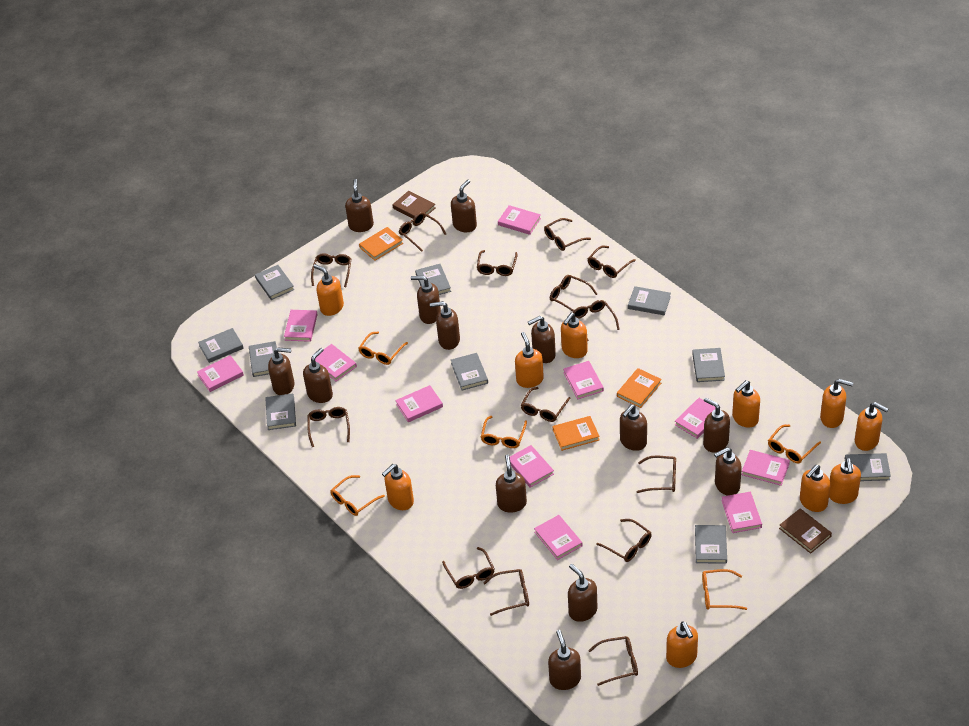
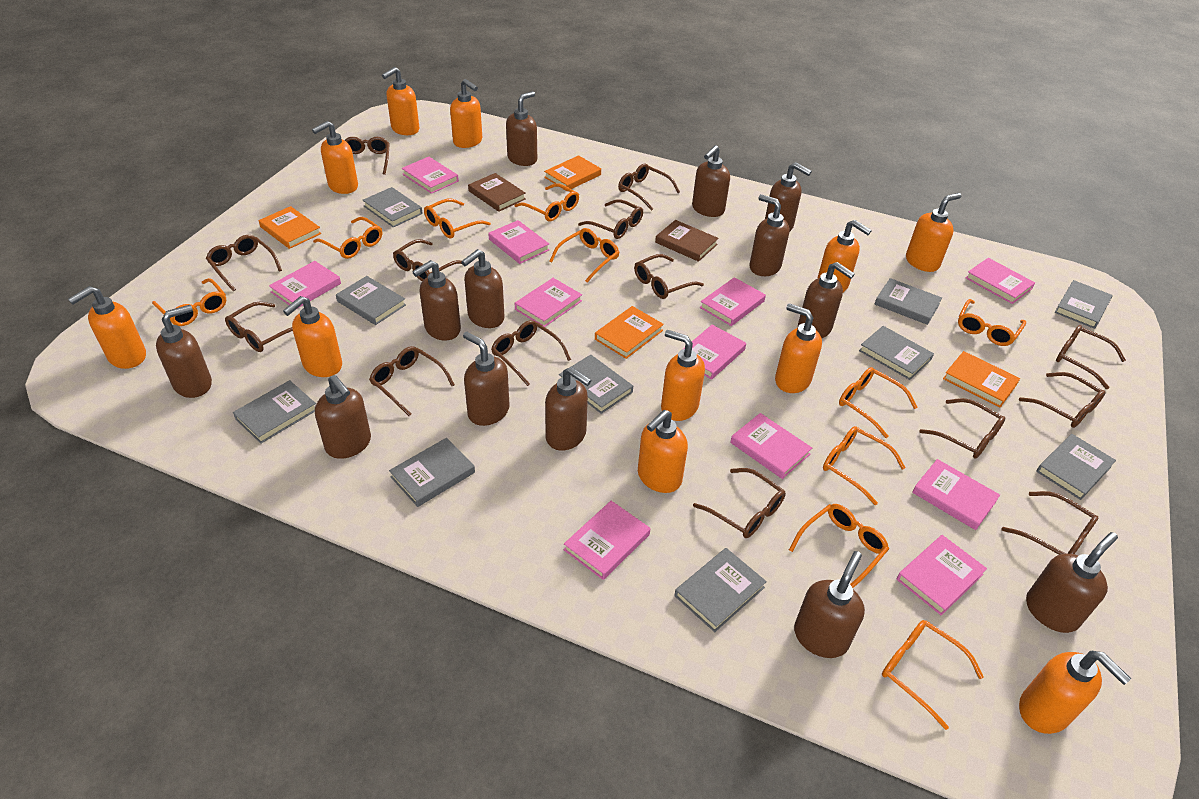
orange book: 3 -> 4
orange glasses: 5 -> 10
orange soap dispenser: 10 -> 11

